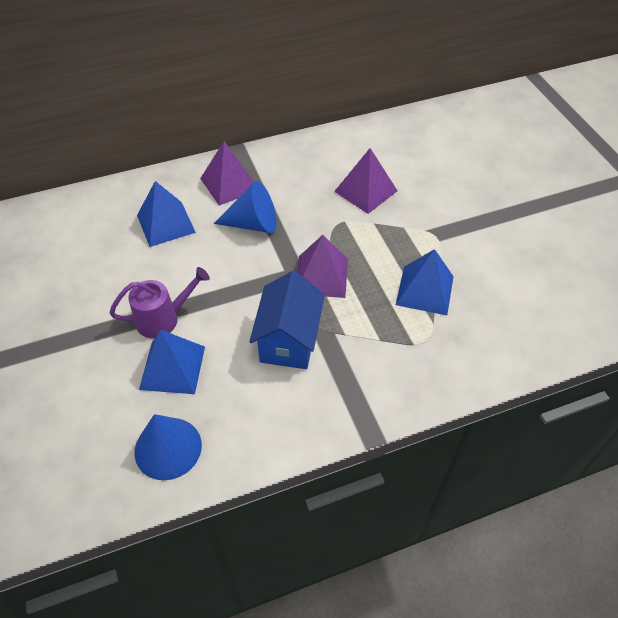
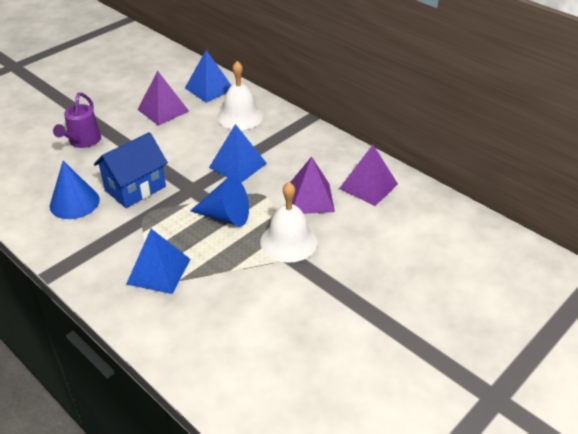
white bell: 0 -> 2

